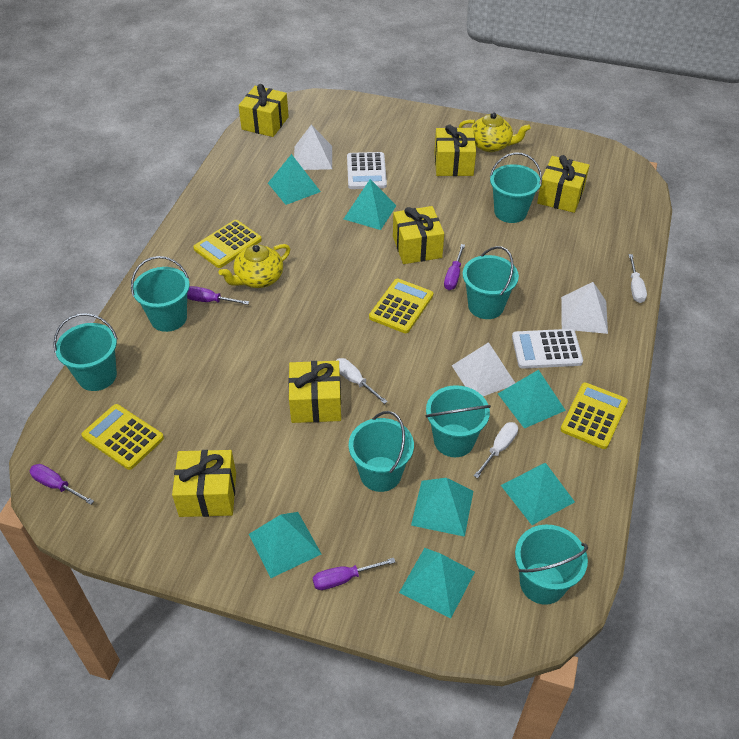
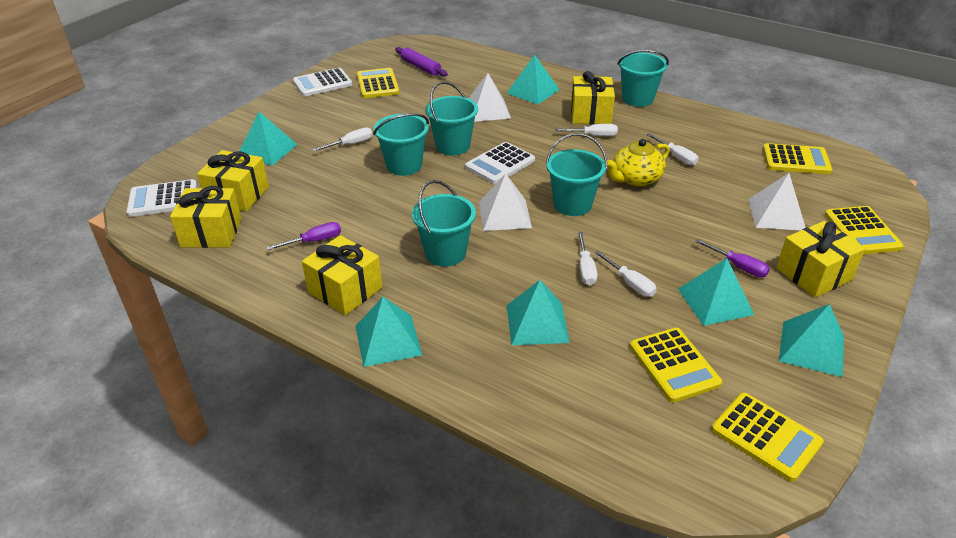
purple rolling pin: 0 -> 1
purple screwdriver: 4 -> 2
turquoise bucket: 7 -> 5
turquoise pyramid: 7 -> 6
white calculator: 2 -> 3
white screwdriver: 3 -> 5
yellow calculator: 4 -> 5
yellow gift: 6 -> 5
yellow teapot: 2 -> 1

